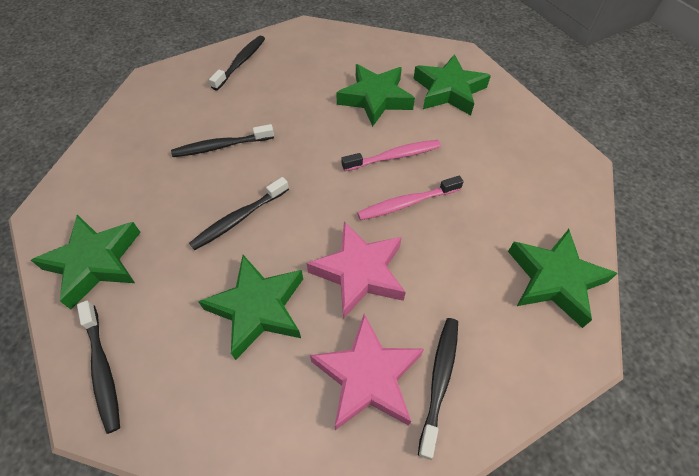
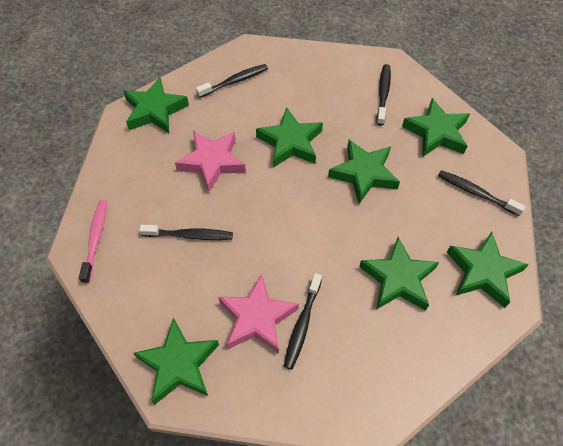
green star: 5 -> 7
pink toothbrush: 2 -> 1

